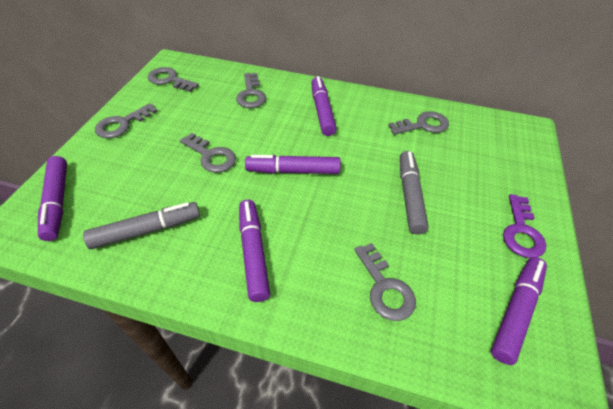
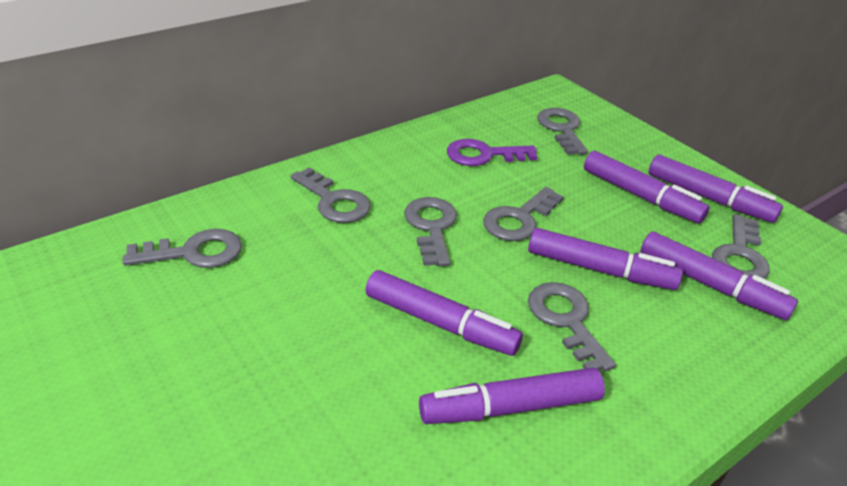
grey key: 6 -> 7
grey marker: 2 -> 0
purple marker: 5 -> 6

